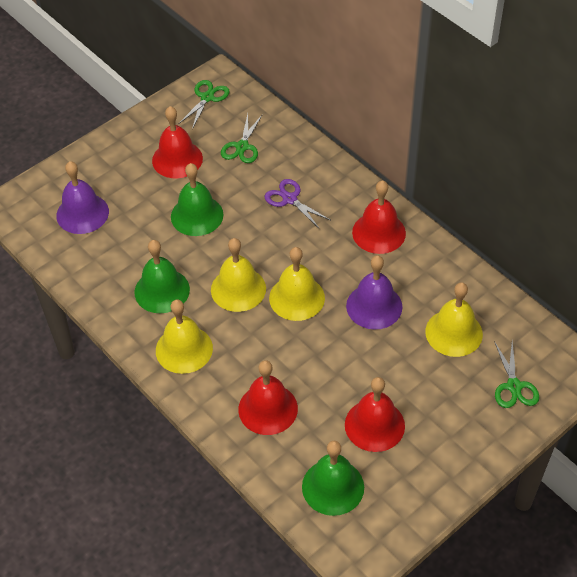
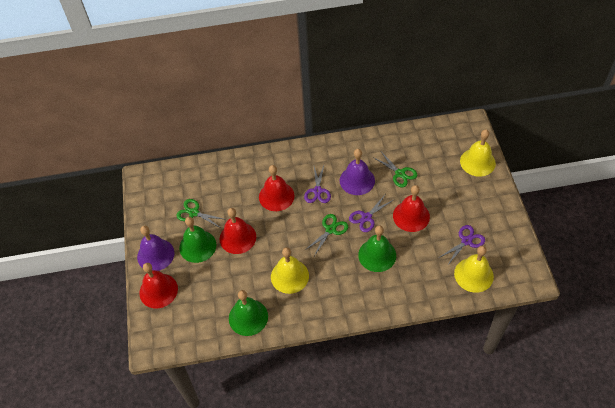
purple scissors: 1 -> 3
yellow bell: 4 -> 3

